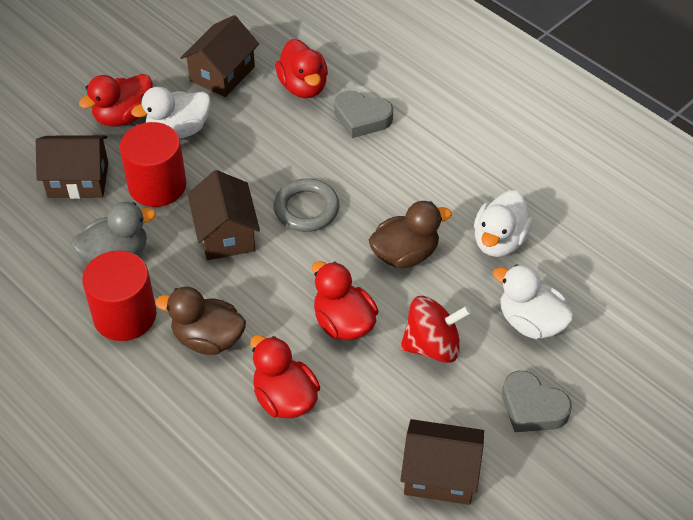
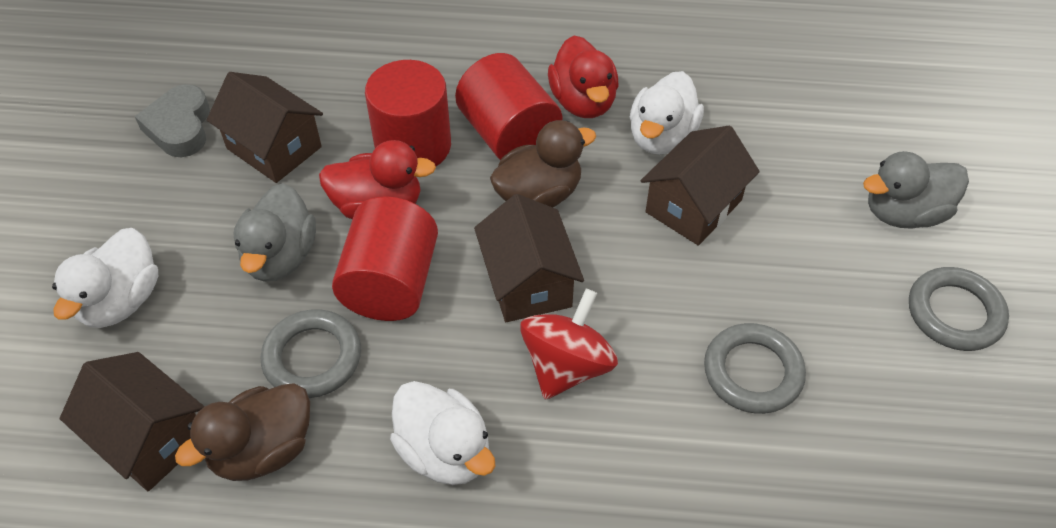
grey duck: 1 -> 2
grey heart: 2 -> 1
grey ring: 1 -> 3
red cylinder: 2 -> 3
red duck: 4 -> 2

